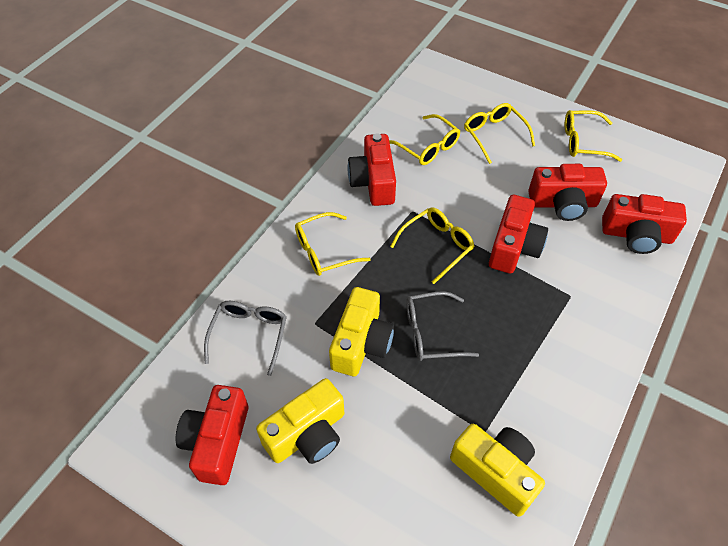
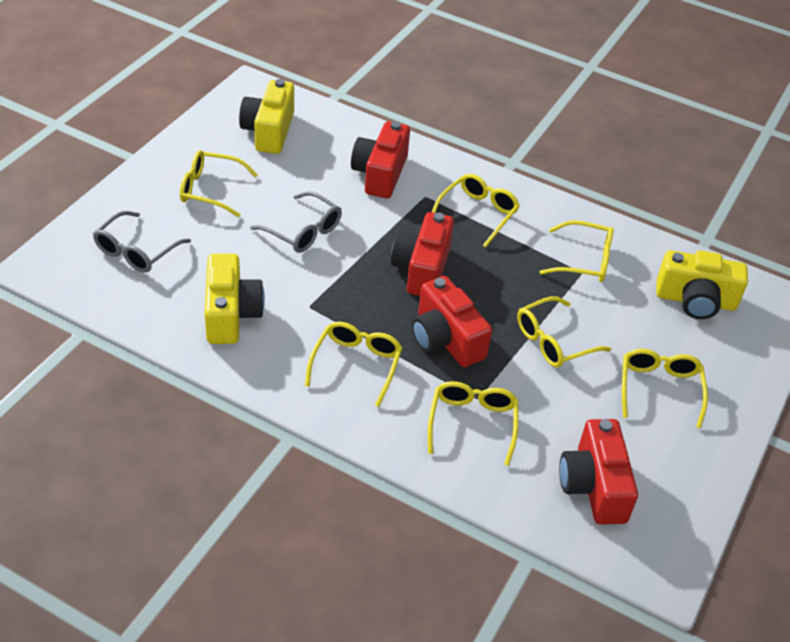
red camera: 5 -> 4
yellow glasses: 5 -> 7

